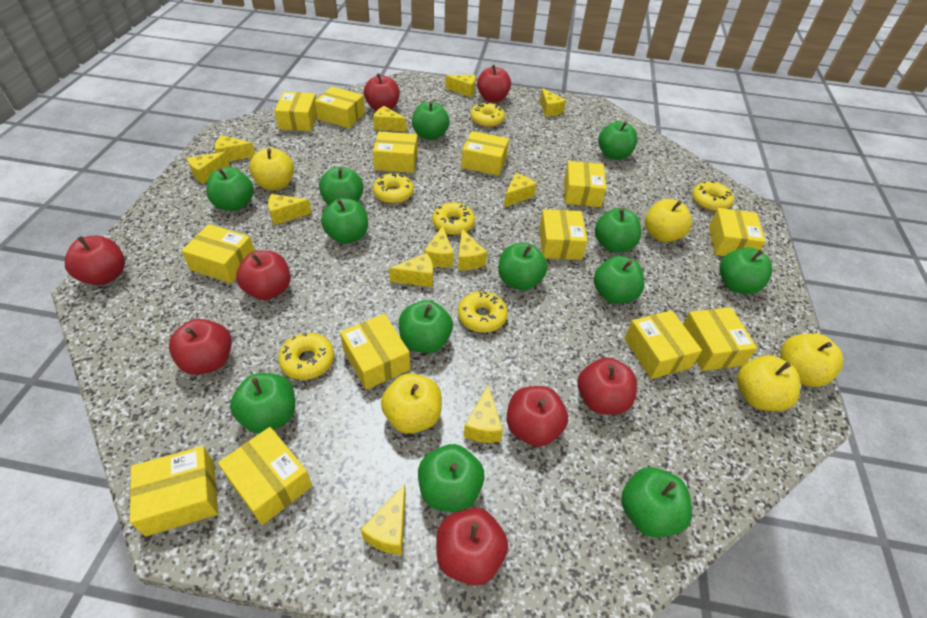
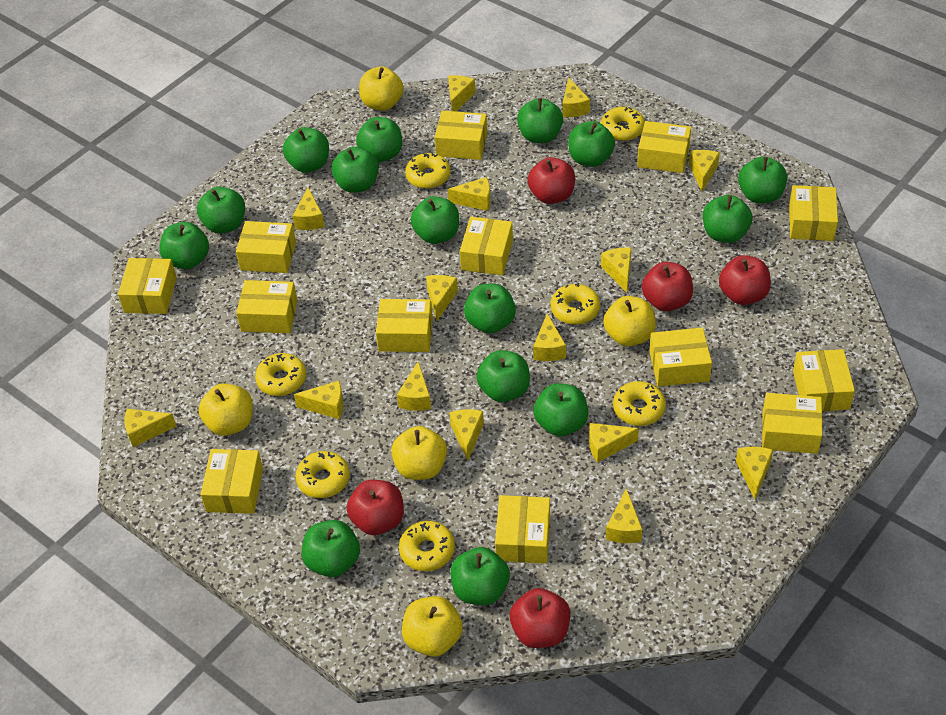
green apple: 13 -> 15
red apple: 8 -> 5
yellow cheese: 12 -> 15
yellow donut: 6 -> 7

